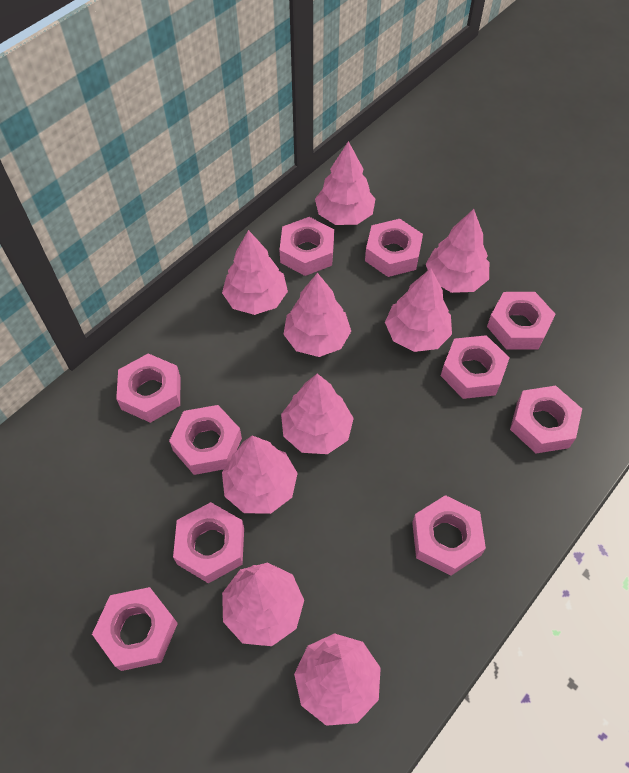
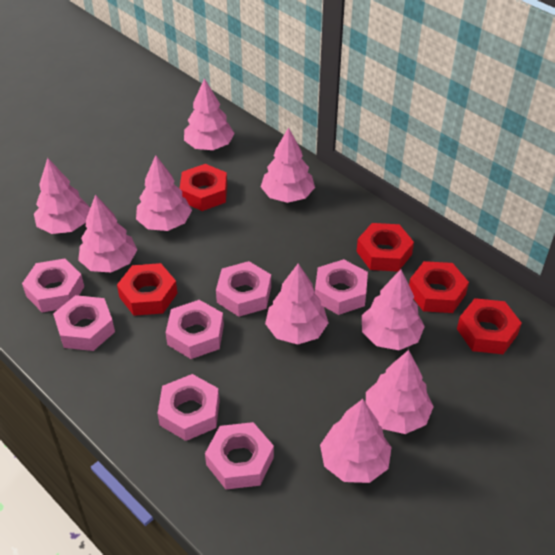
pink nut: 10 -> 7
red nut: 0 -> 5

